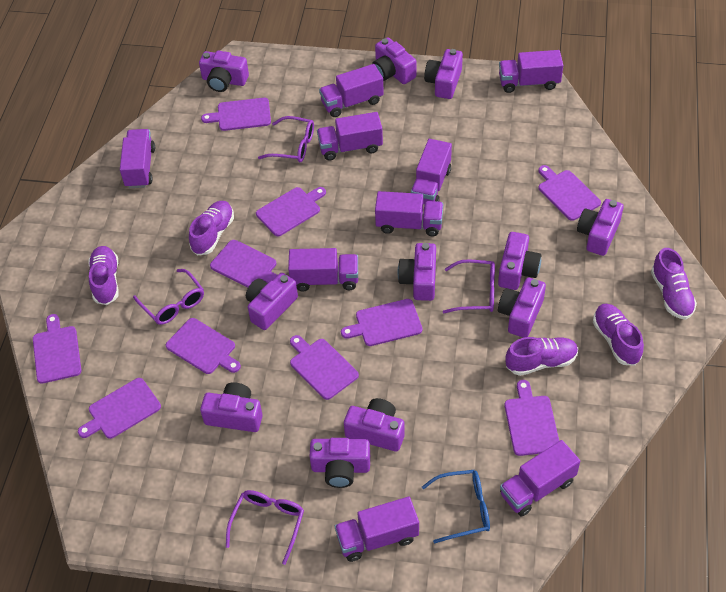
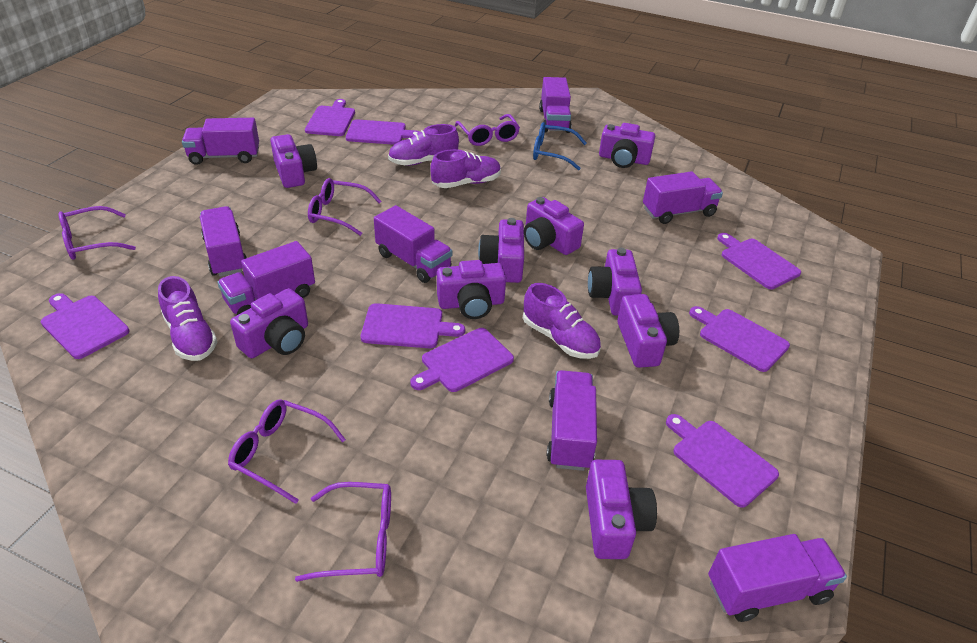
purple camera: 11 -> 9
purple cutting board: 10 -> 8
purple glasses: 4 -> 5
purple shoe: 5 -> 4
purple truck: 9 -> 8

